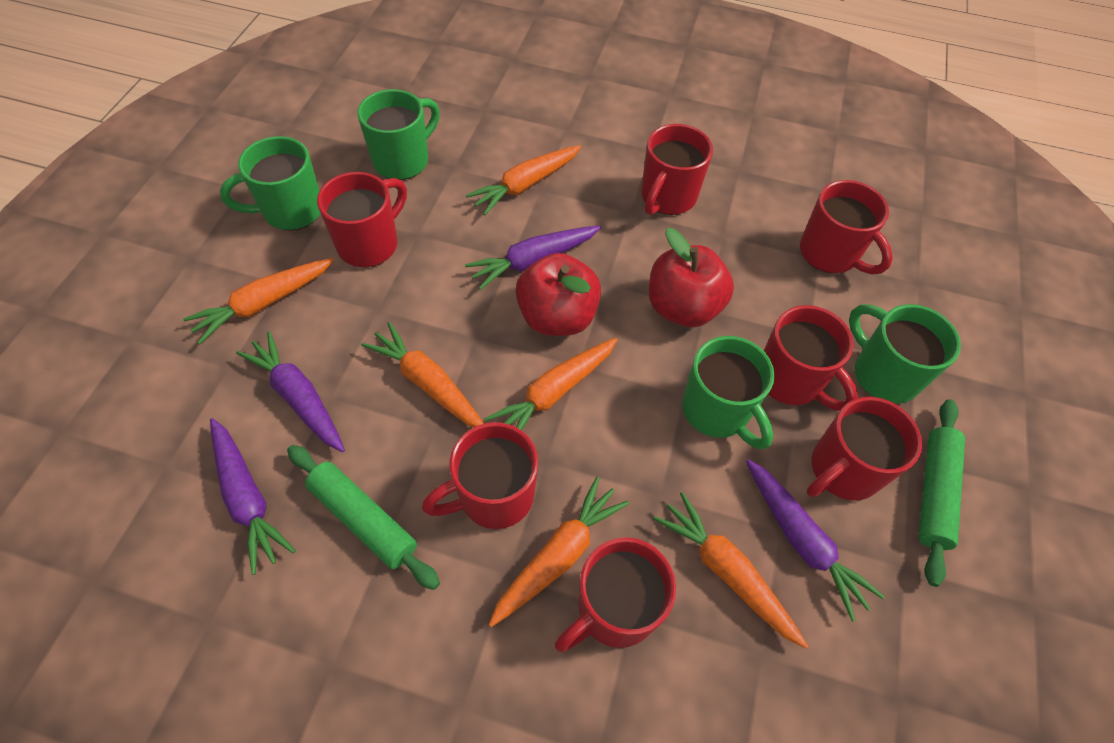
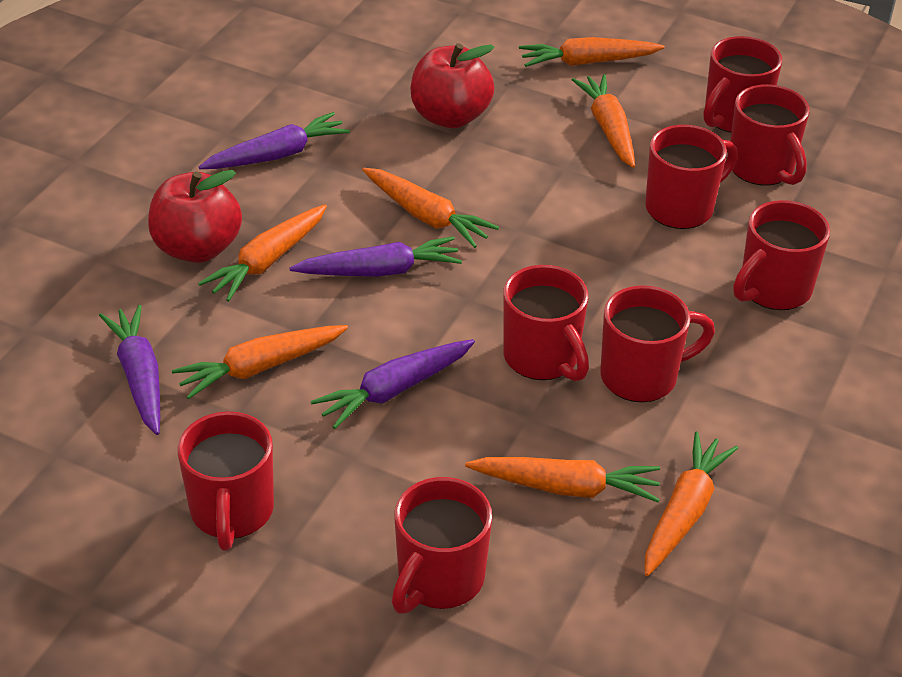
green mug: 4 -> 0
green rolling pin: 2 -> 0
orange carrot: 6 -> 7
red mug: 7 -> 8

